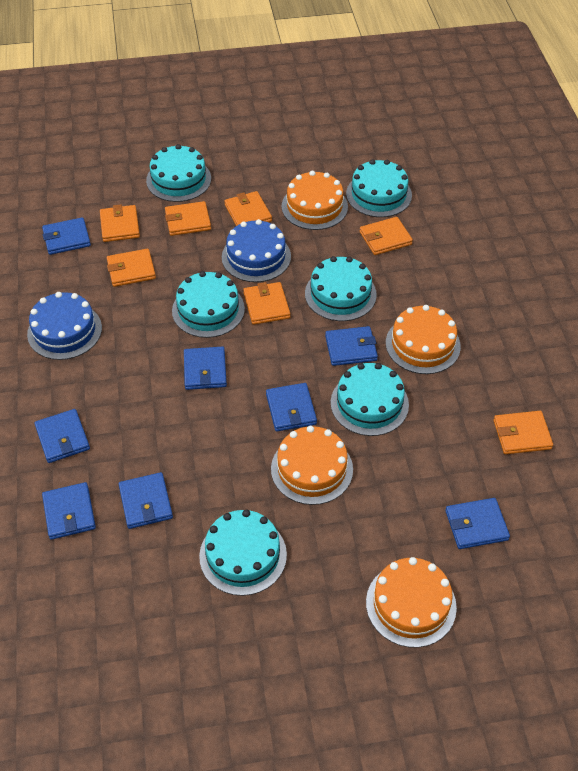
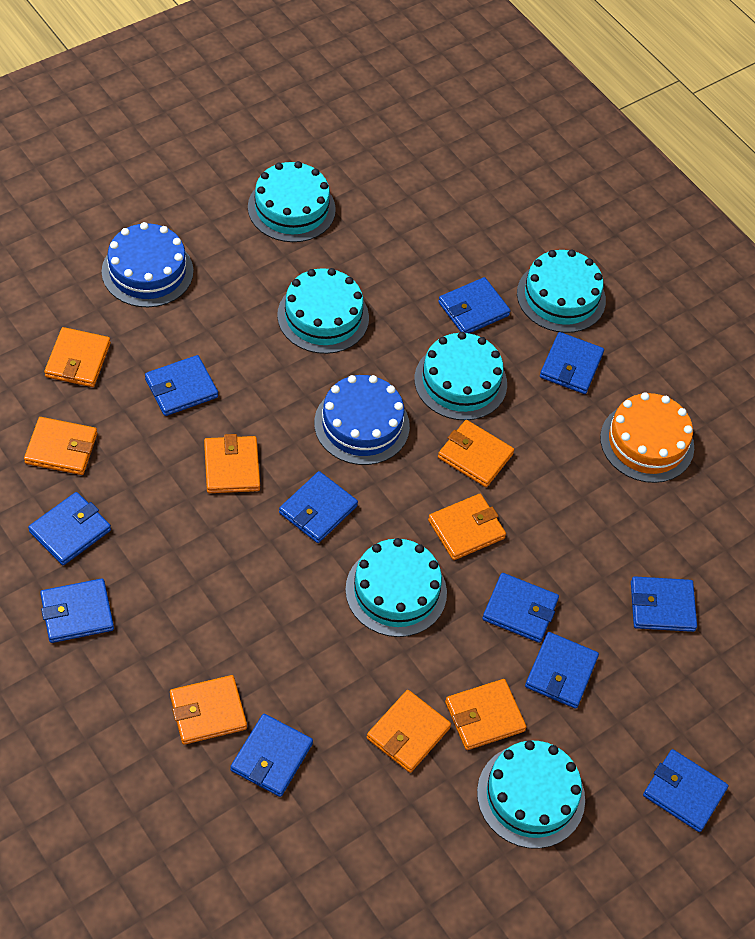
blue wallet: 8 -> 11
orange cake: 4 -> 1
orange wallet: 7 -> 8

